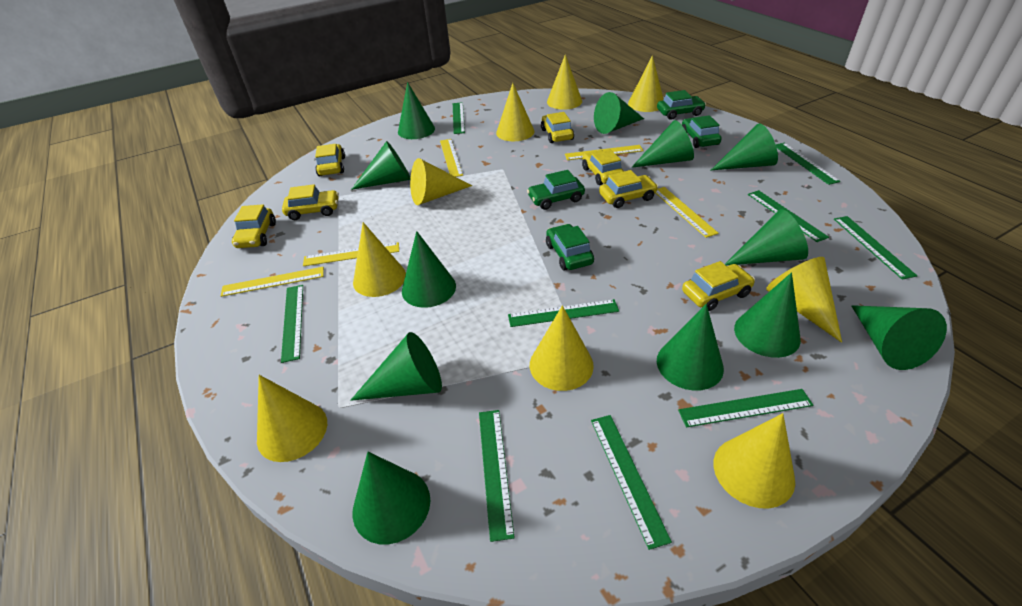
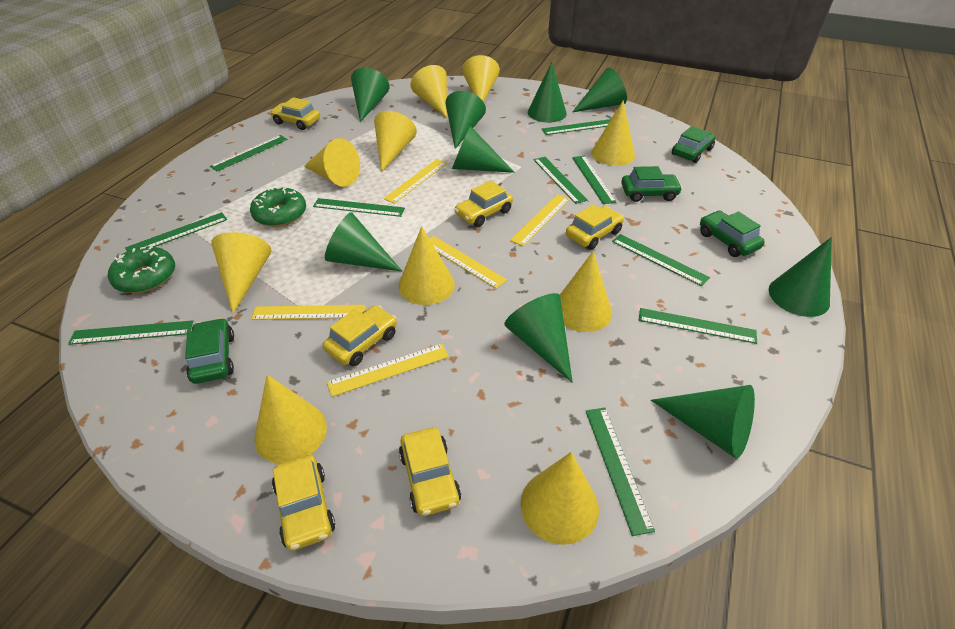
green cone: 12 -> 9
green donut: 0 -> 2
green ruler: 9 -> 10
yellow car: 7 -> 6
yellow cone: 9 -> 10

